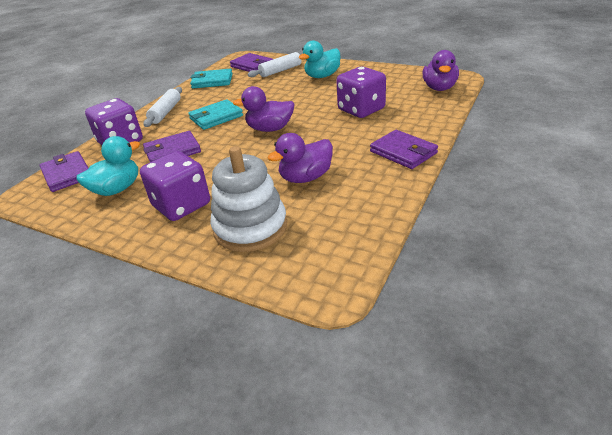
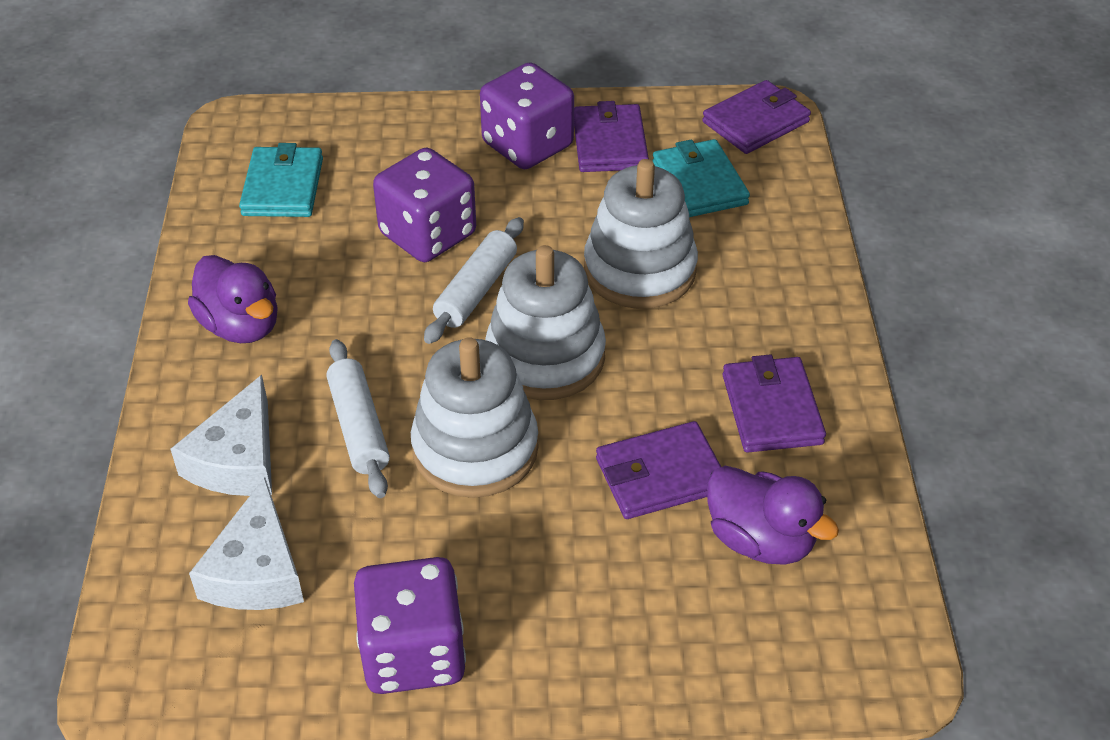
purple duck: 3 -> 2
turquoise duck: 2 -> 0
white cheese: 0 -> 2
white stacking toy: 1 -> 3

